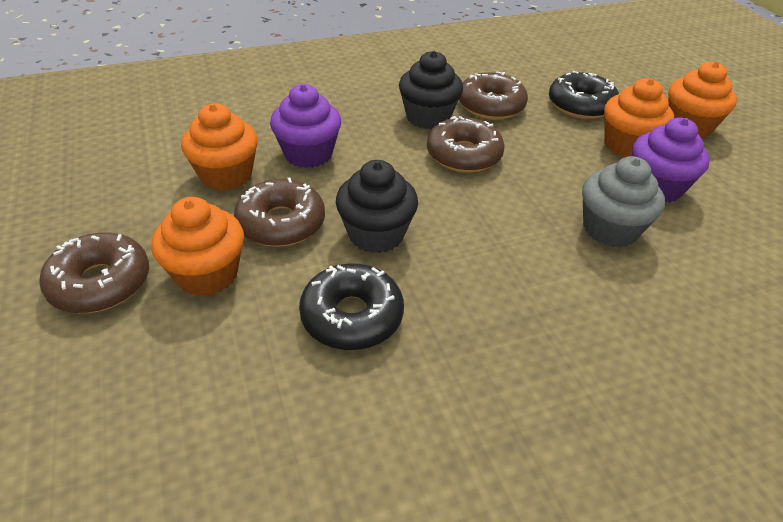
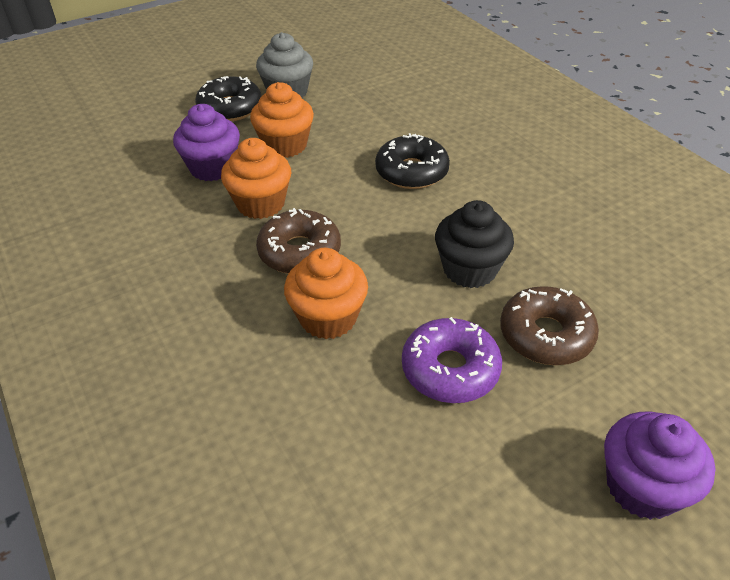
black cupcake: 2 -> 1
brown donut: 4 -> 2
orange cupcake: 4 -> 3
purple donut: 0 -> 1

